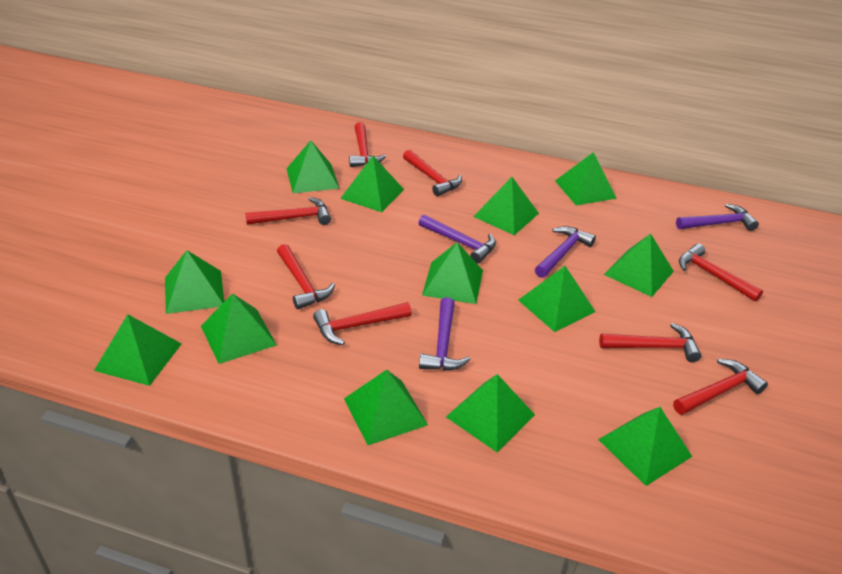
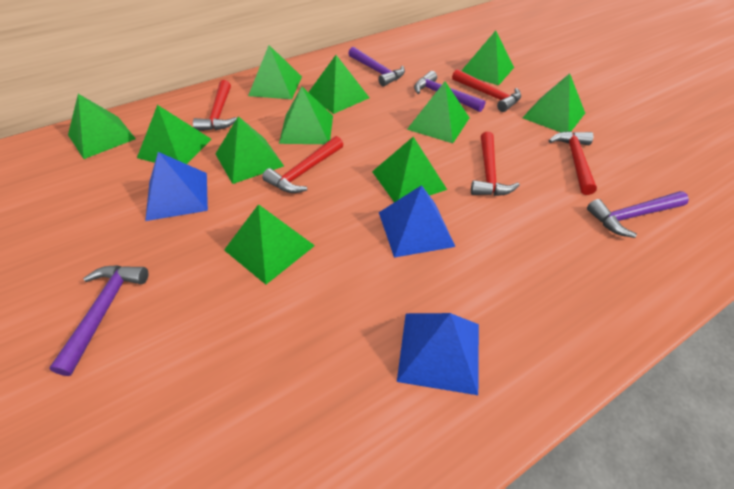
blue pyramid: 0 -> 3
green pyramid: 13 -> 11
red hammer: 8 -> 5

